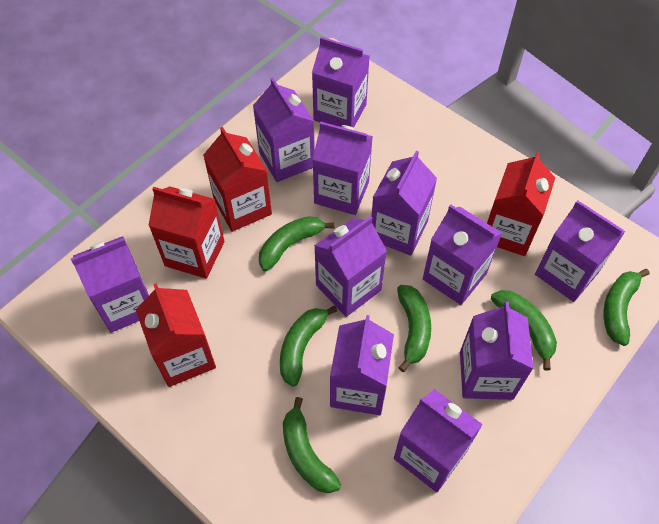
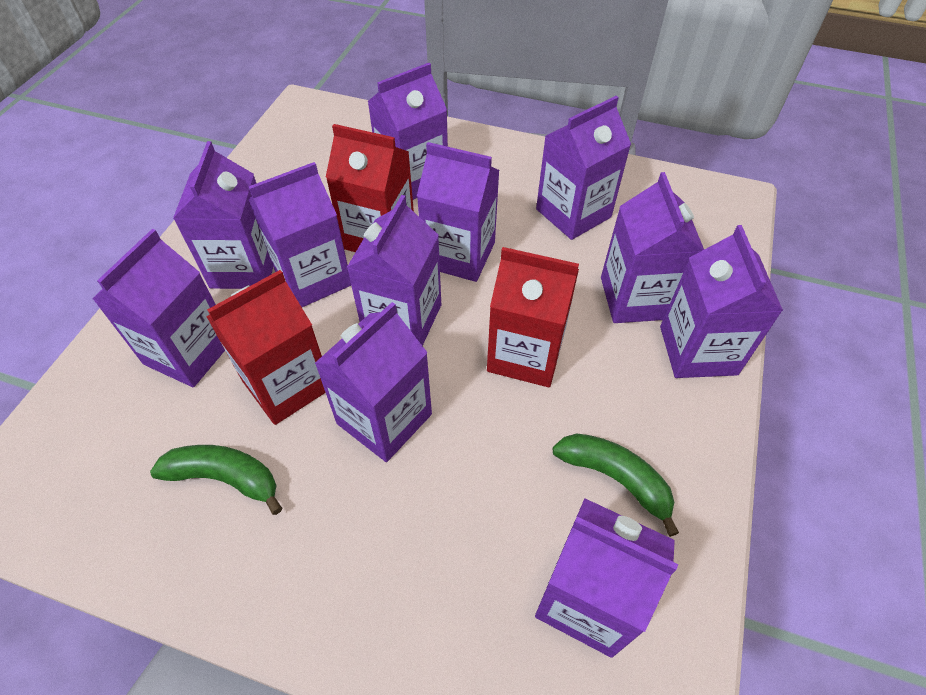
green banana: 6 -> 2
red carton: 4 -> 3

